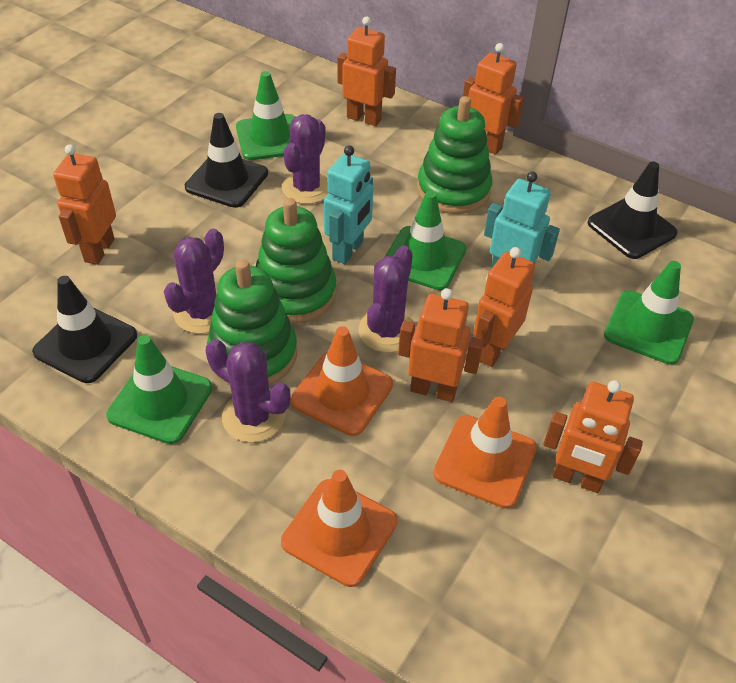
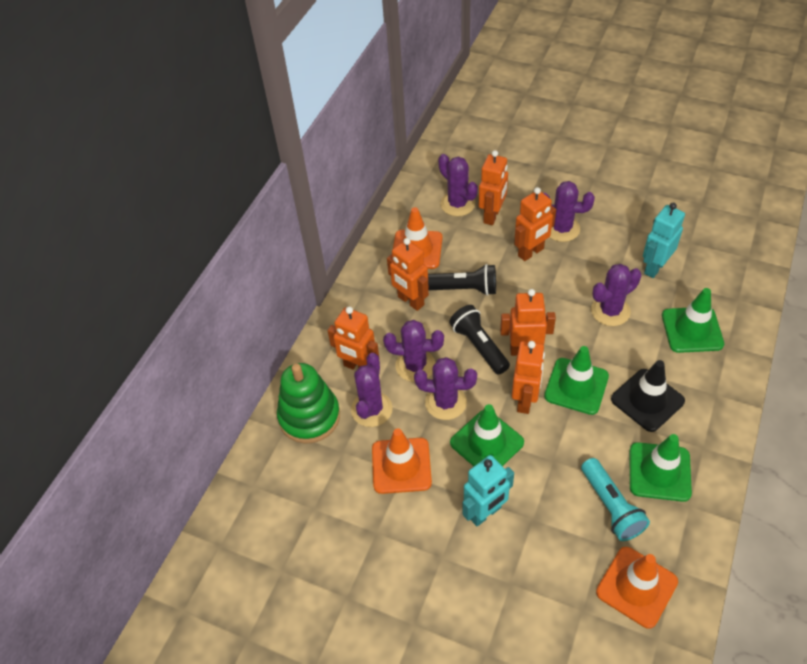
black flashlight: 0 -> 2
black traffic cone: 3 -> 1
green stacking toy: 3 -> 1
purple cactus: 4 -> 6
turquoise flashlight: 0 -> 1

